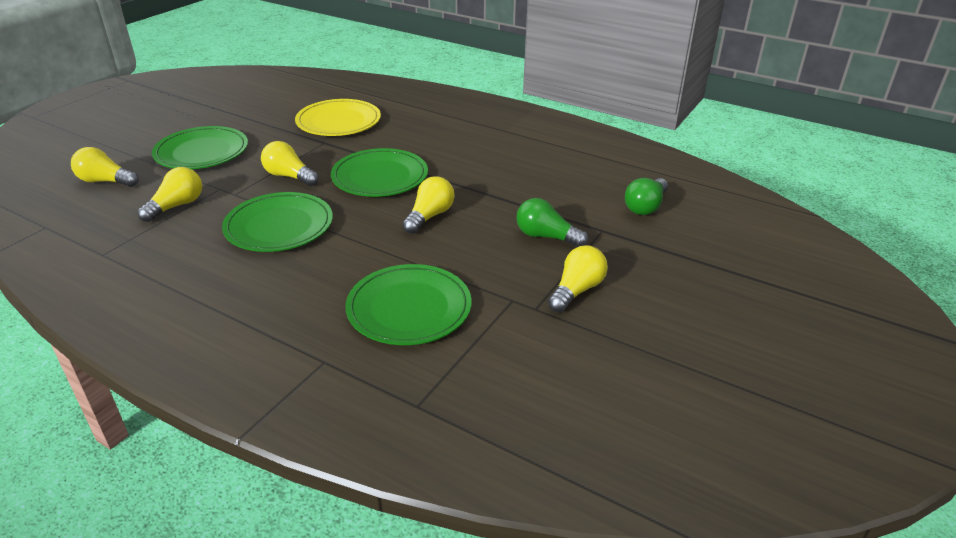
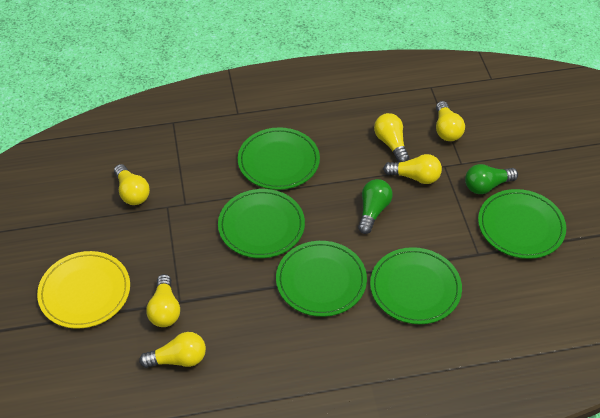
green plate: 4 -> 5
yellow light bulb: 5 -> 6

